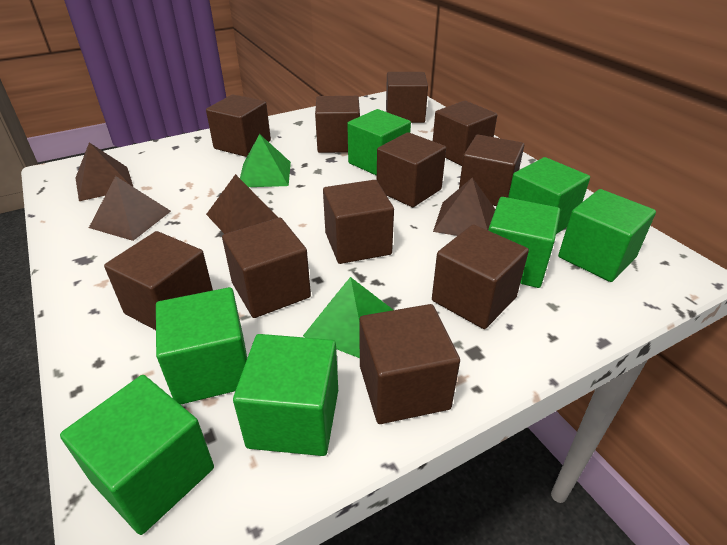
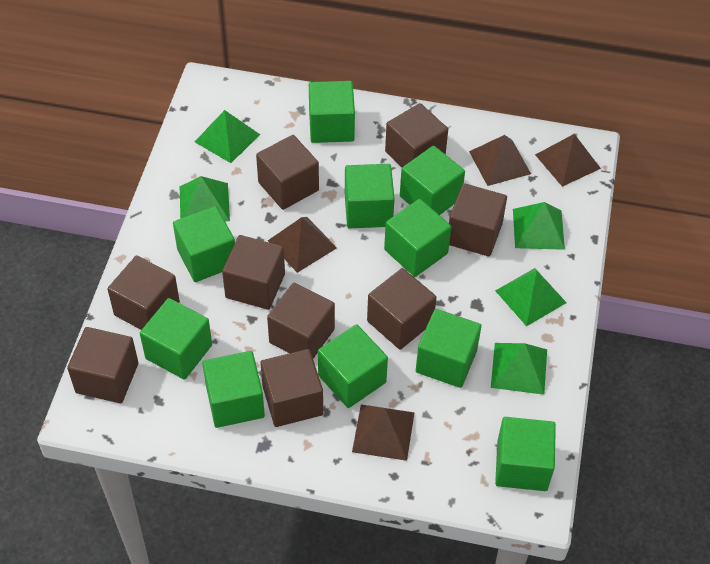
brown cube: 11 -> 9
green cube: 7 -> 10
green pyramid: 2 -> 5

